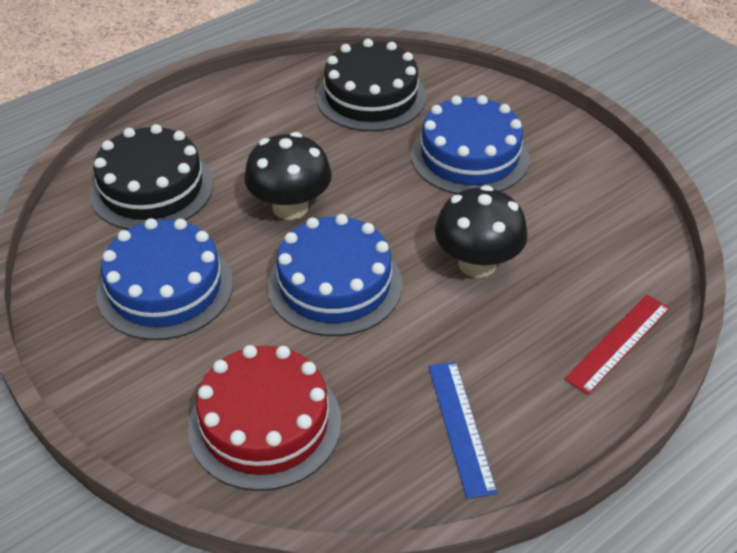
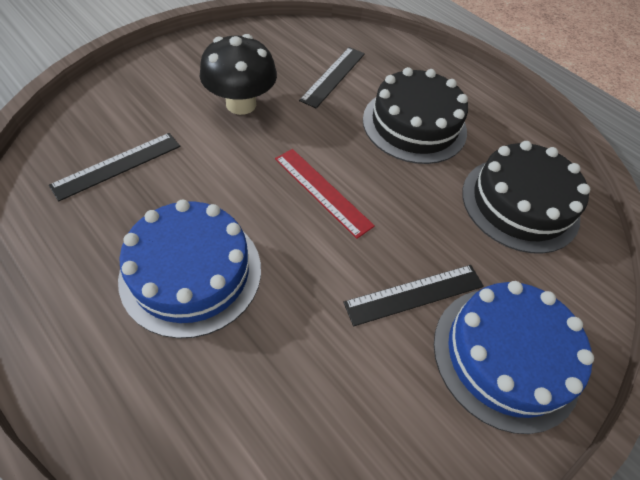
black mushroom: 2 -> 1
black ruler: 0 -> 3
blue cake: 3 -> 2
blue ruler: 1 -> 0
red cake: 1 -> 0

